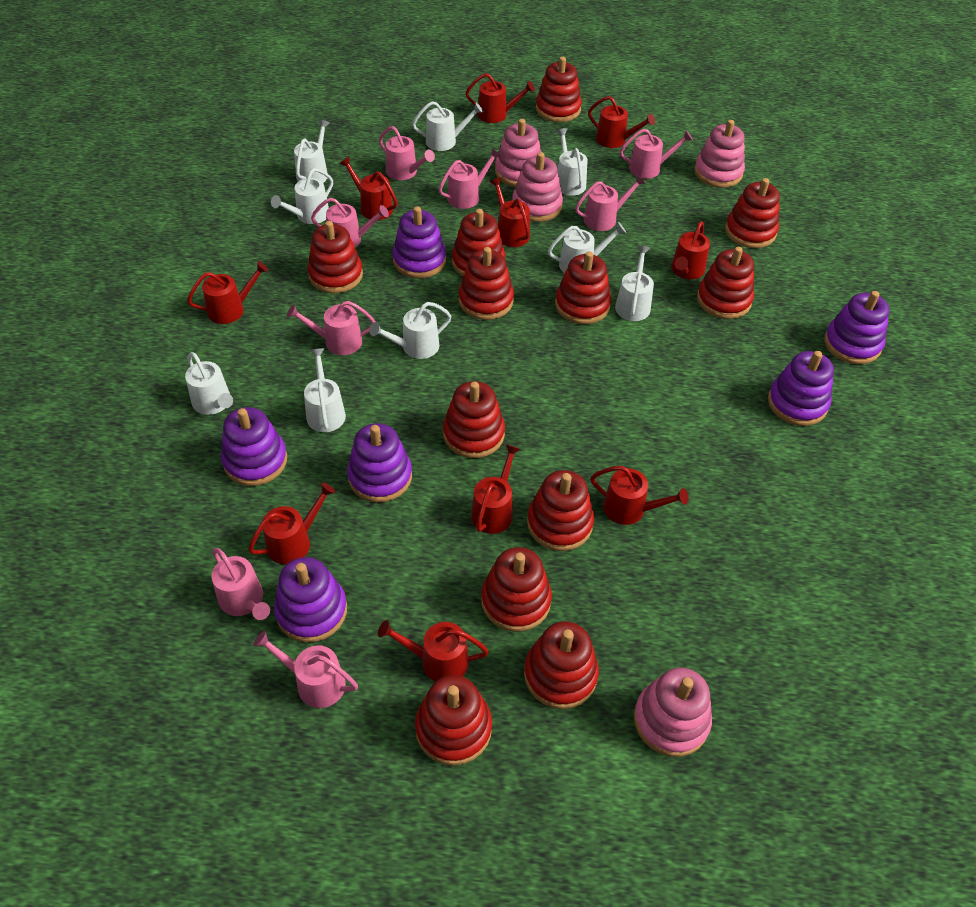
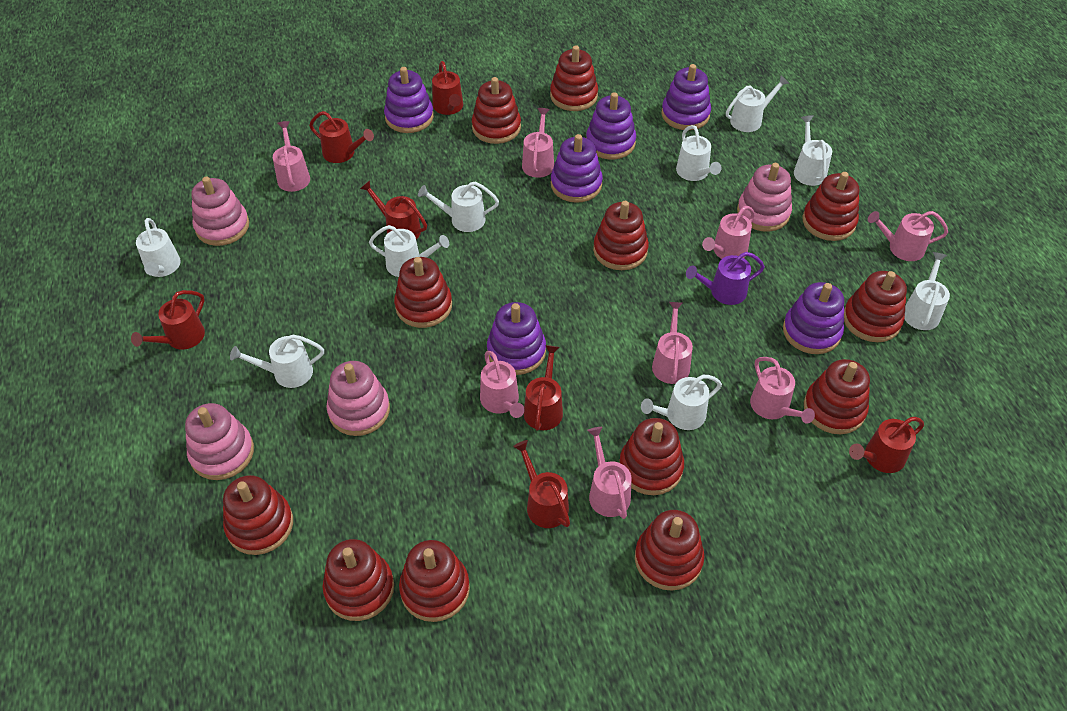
purple watering can: 0 -> 1
red watering can: 10 -> 7

